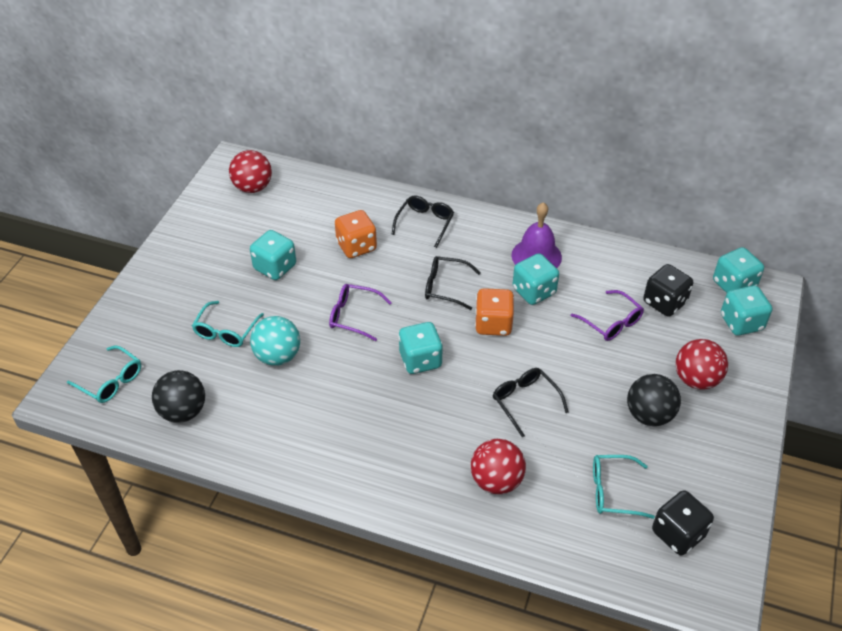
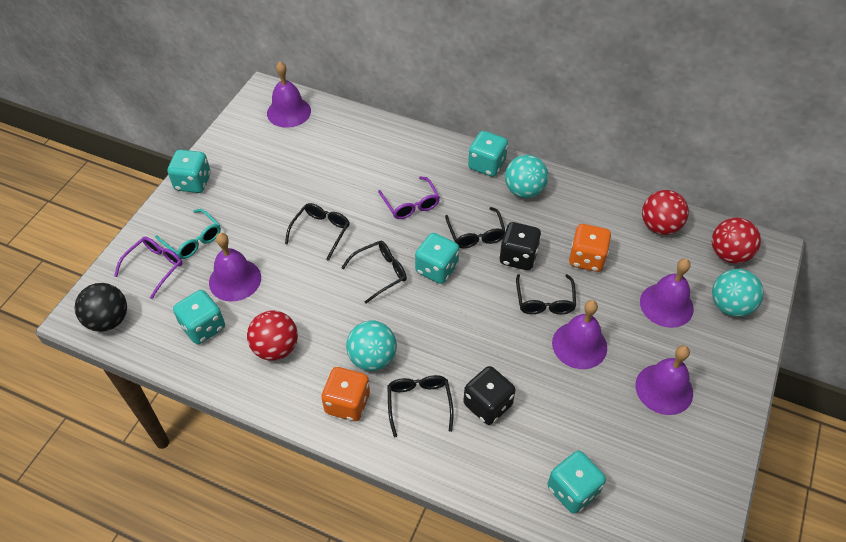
black ball: 2 -> 1
black glasses: 3 -> 5
purple bell: 1 -> 5
turquoise ball: 1 -> 3
turquoise glasses: 3 -> 1

